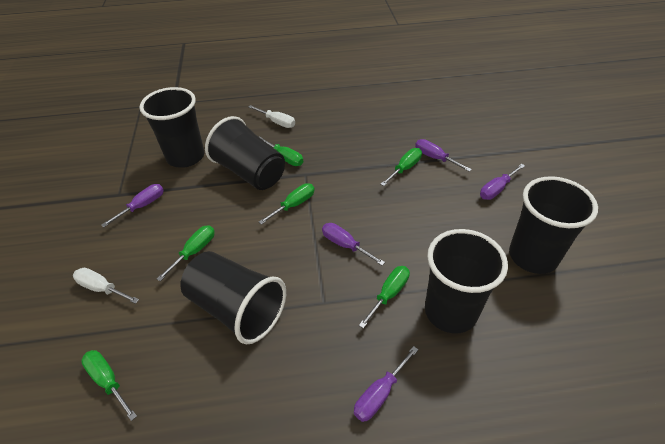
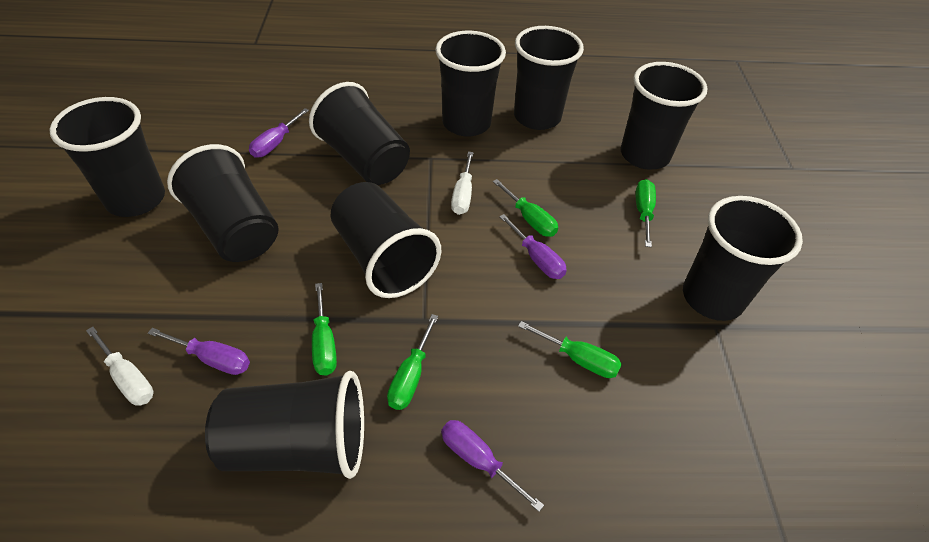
black cup: 5 -> 9
green screwdriver: 6 -> 5
purple screwdriver: 5 -> 4

